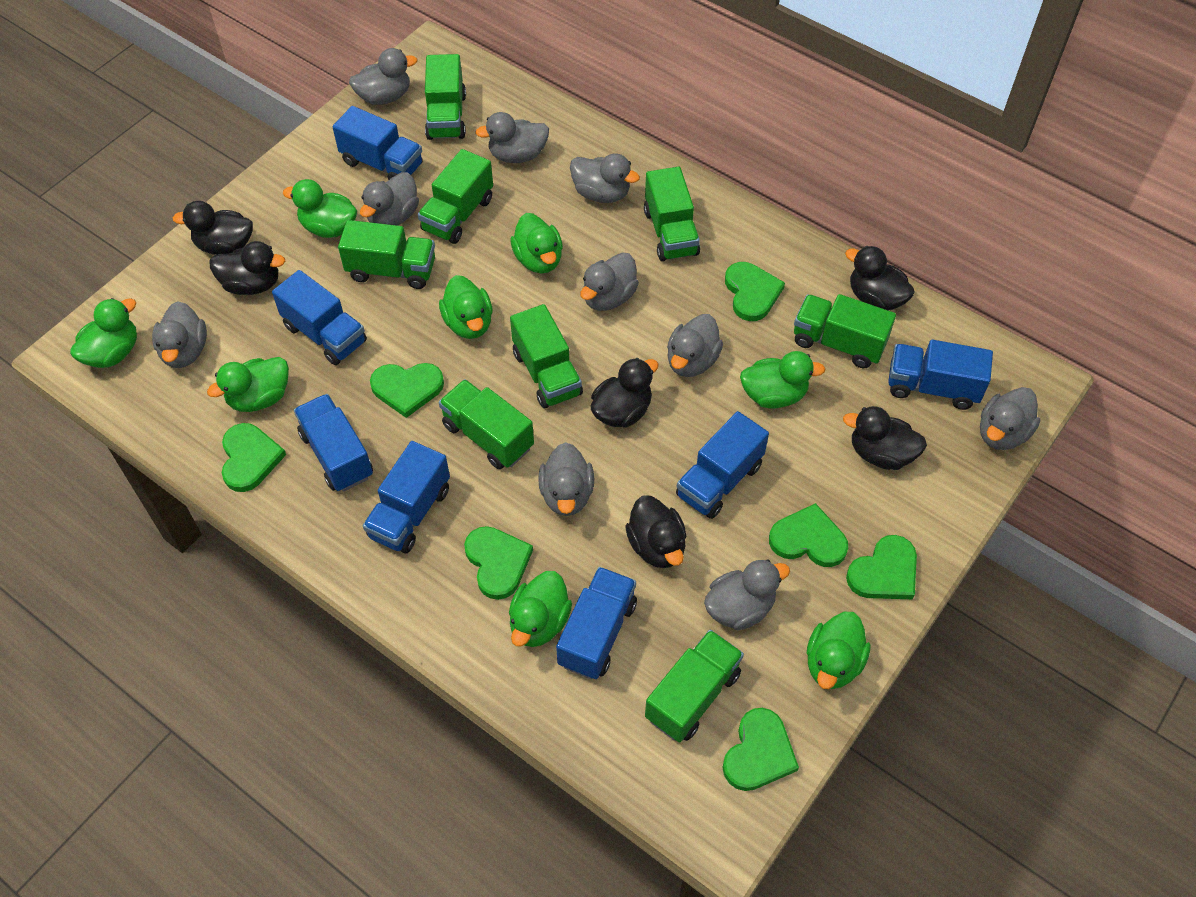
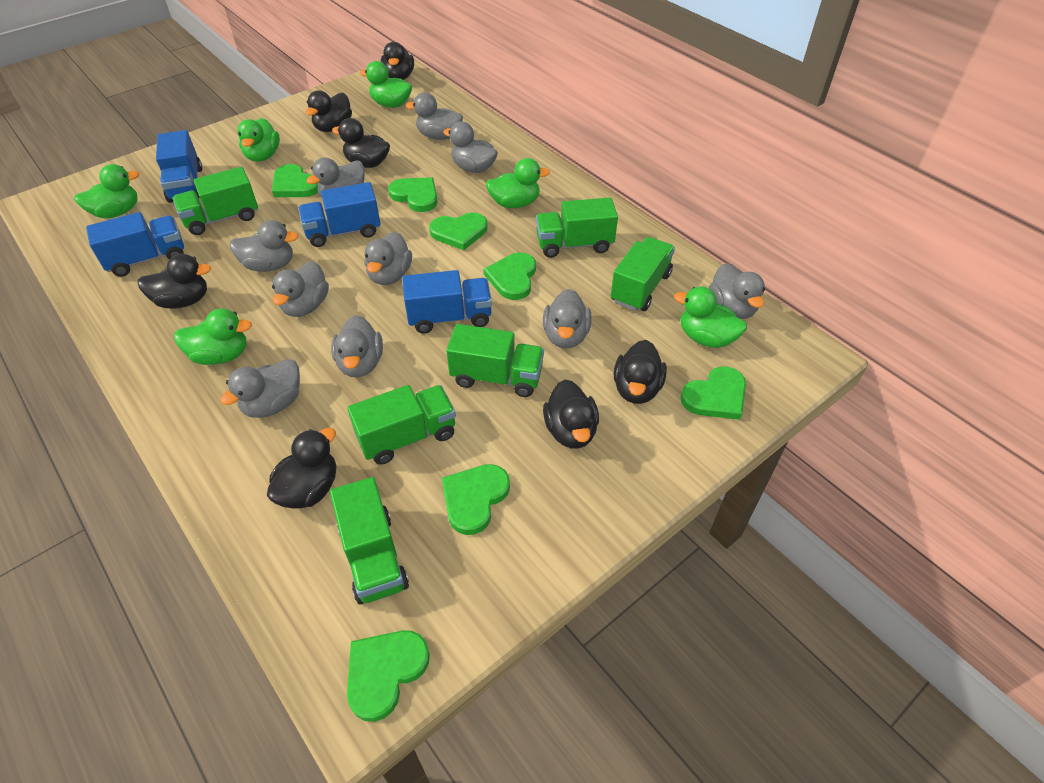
black duck: 6 -> 7
blue truck: 7 -> 4
green duck: 8 -> 6
green truck: 8 -> 6

